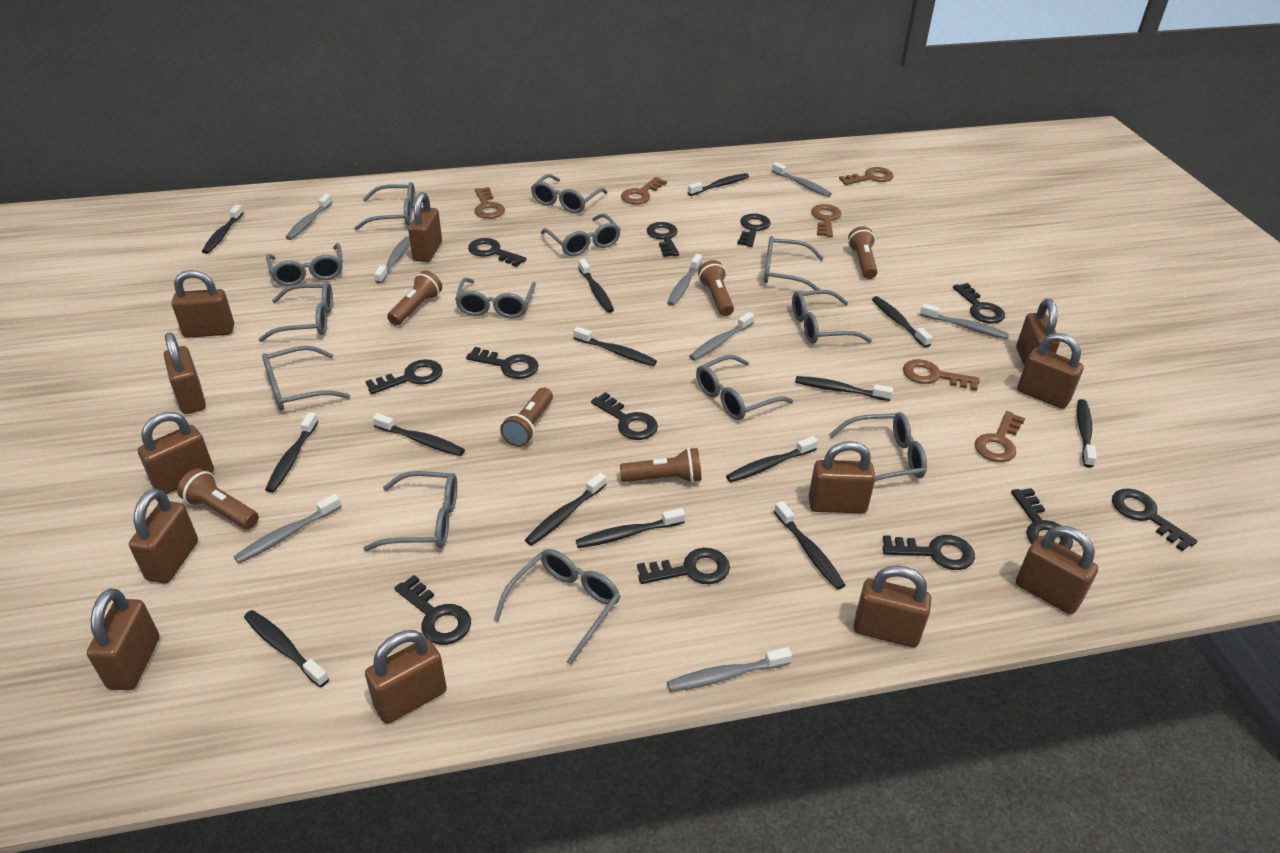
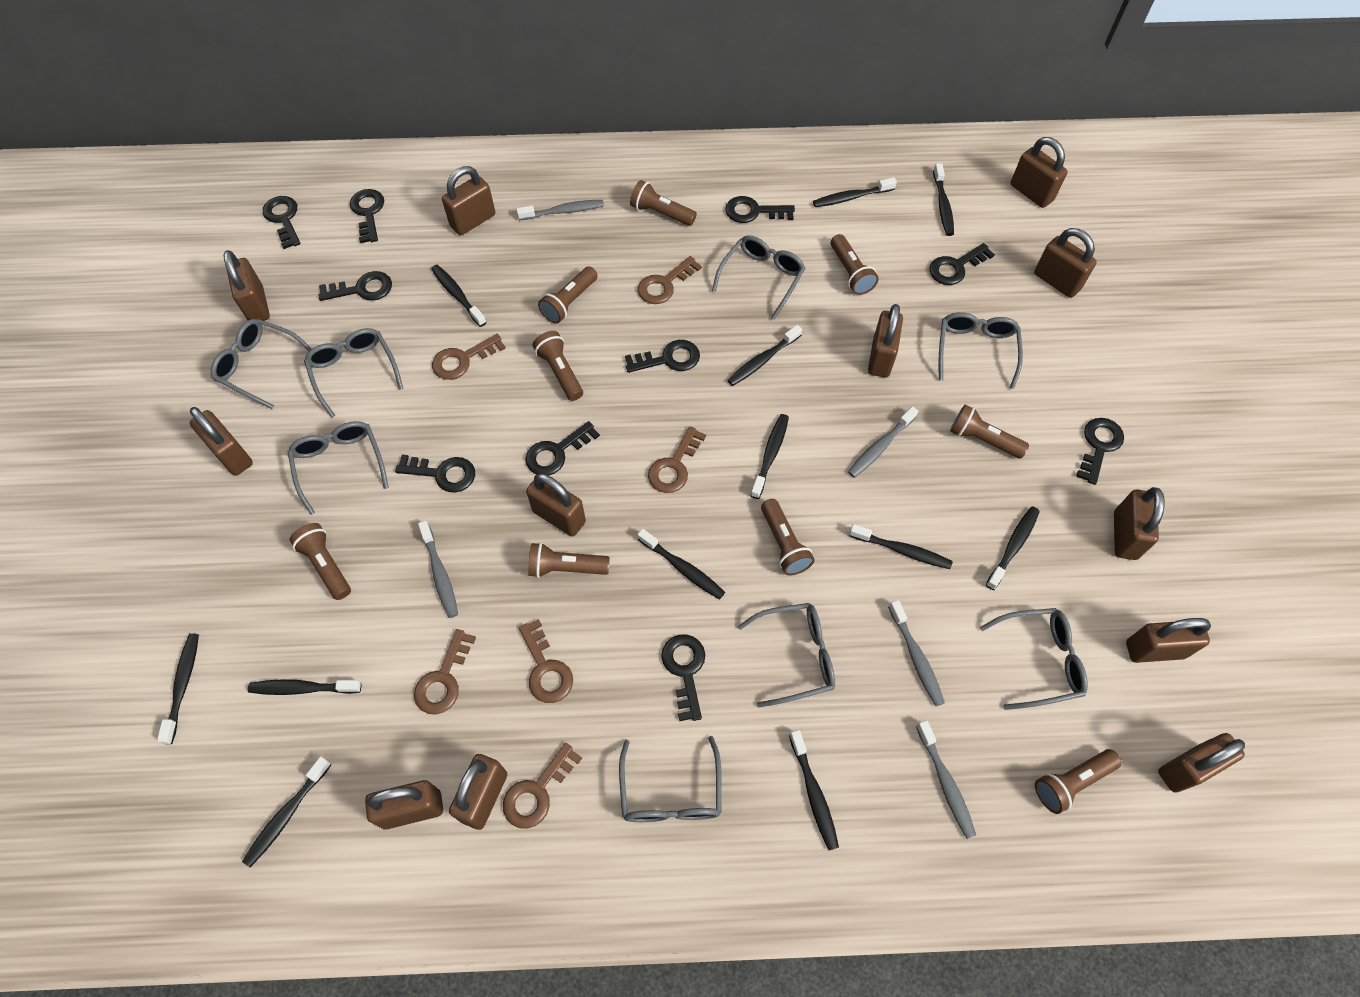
black key: 12 -> 10
black toothbrush: 14 -> 12
brown flashlight: 6 -> 9
grey glasses: 13 -> 8
grey toothbrush: 8 -> 5

